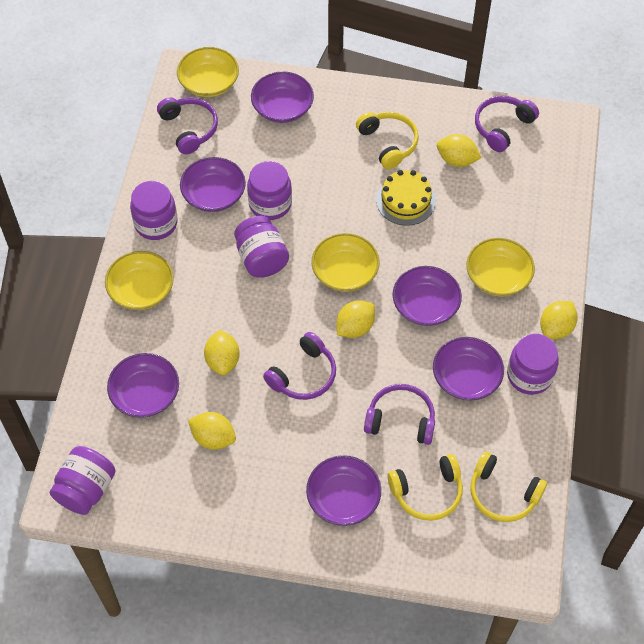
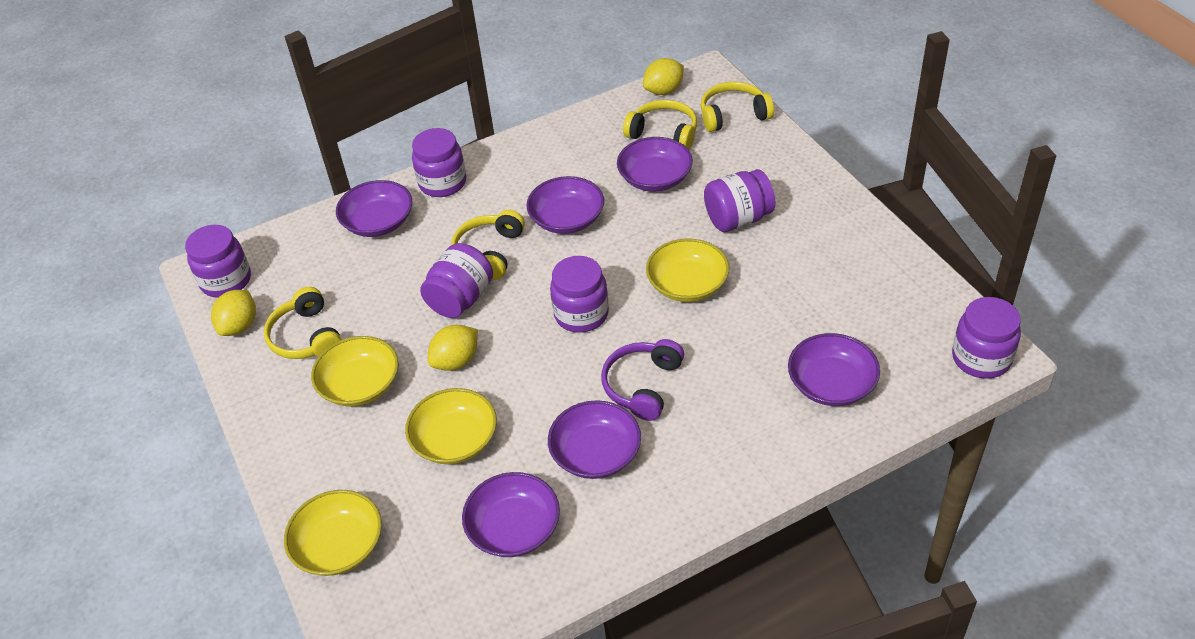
purple headphones: 4 -> 1
purple jar: 5 -> 6
yellow cake: 1 -> 0
yellow headphones: 3 -> 4
yellow lemon: 5 -> 3

